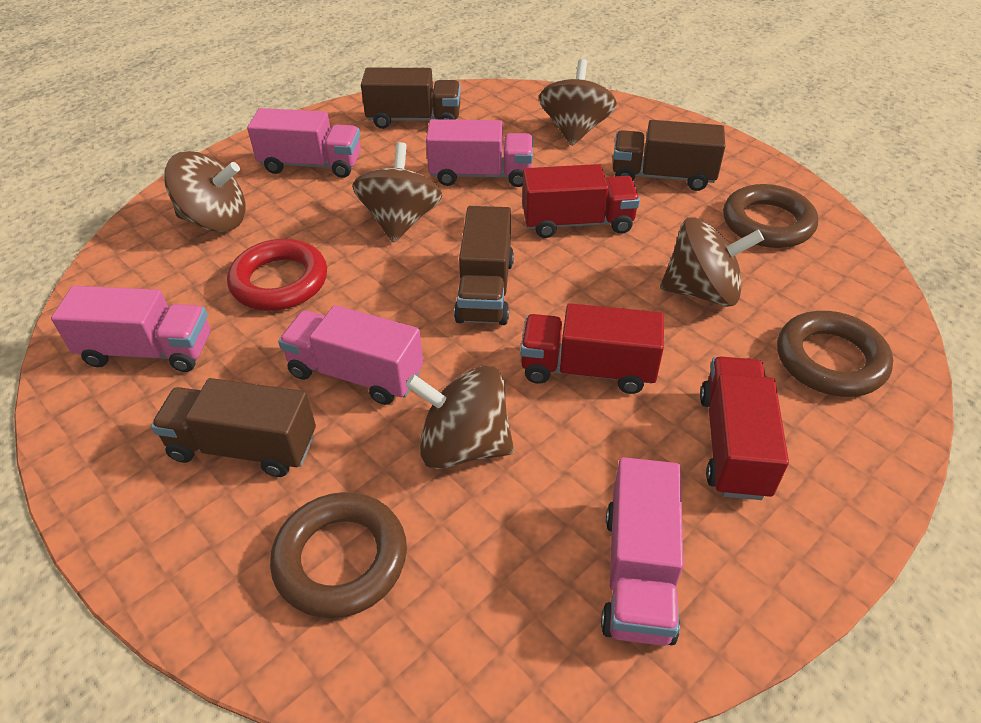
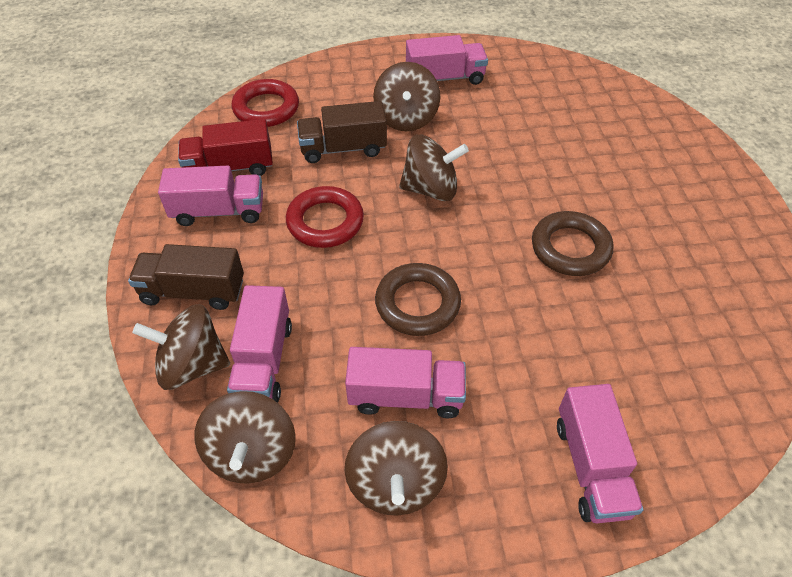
brown ring: 3 -> 2
brown truck: 4 -> 2
red ring: 1 -> 2
red truck: 3 -> 1

